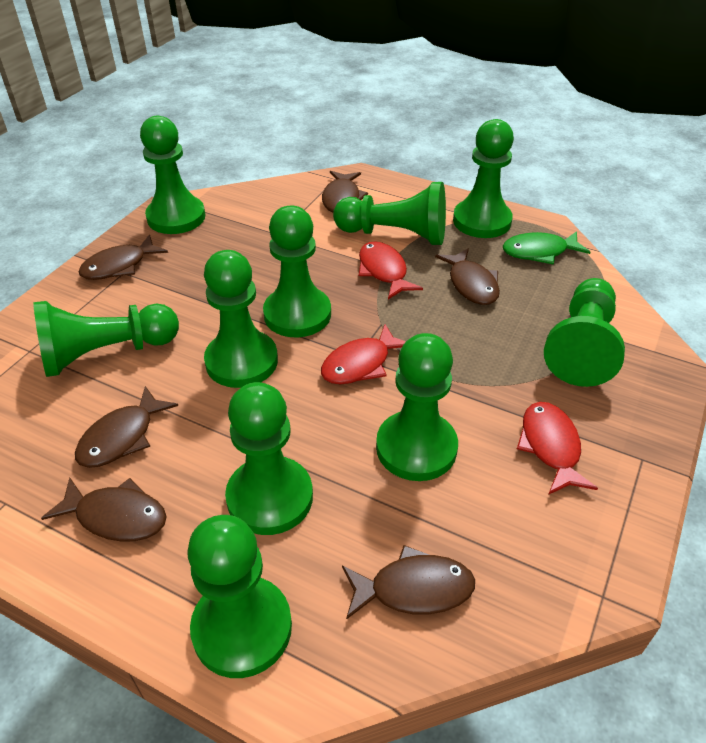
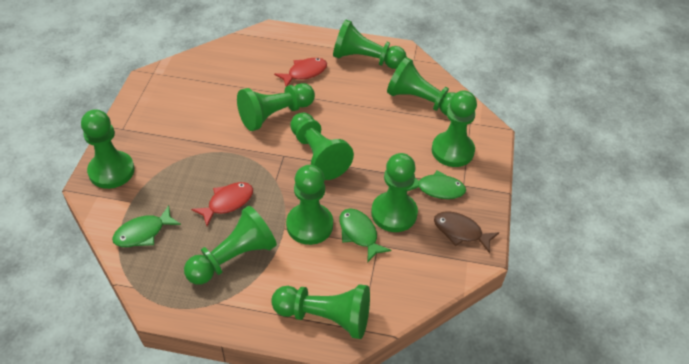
brown fish: 6 -> 1
green fish: 1 -> 3
red fish: 3 -> 2

